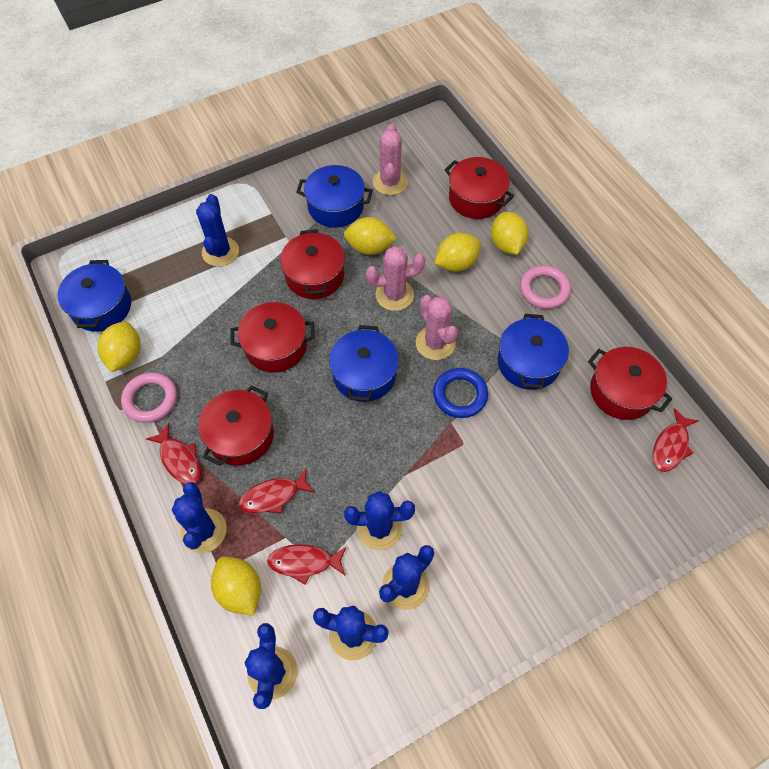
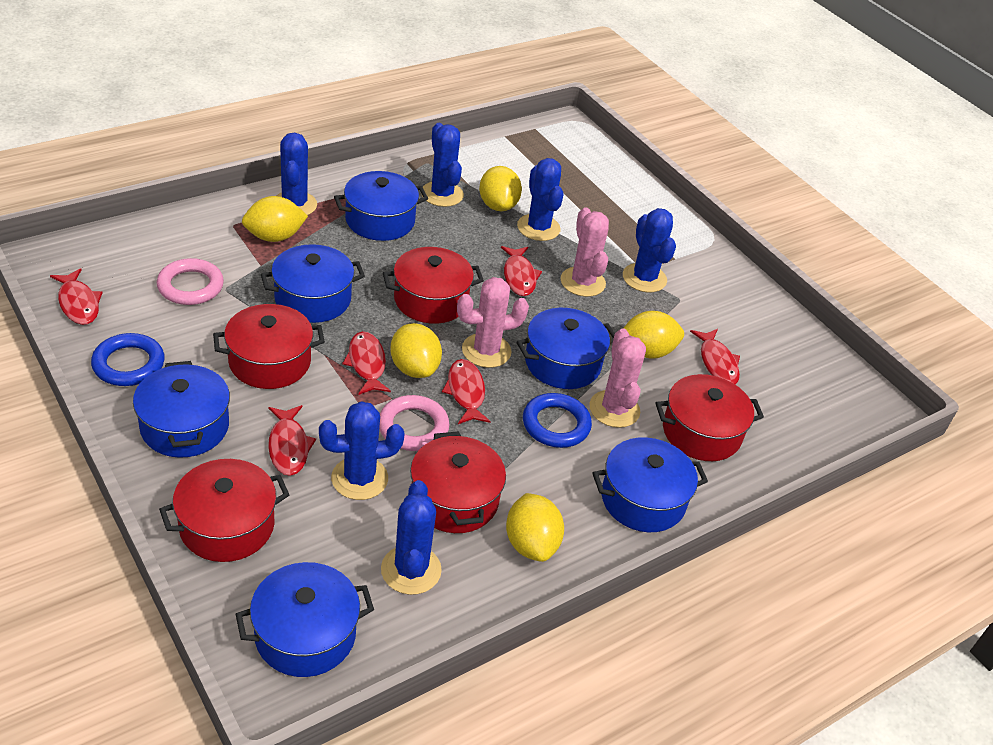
blue pot: 4 -> 6
blue ring: 1 -> 2
red fish: 4 -> 6

